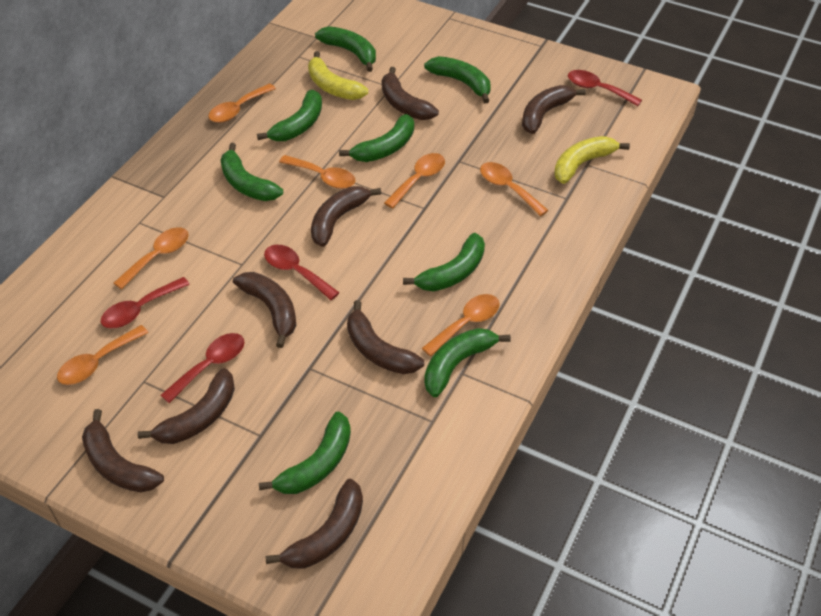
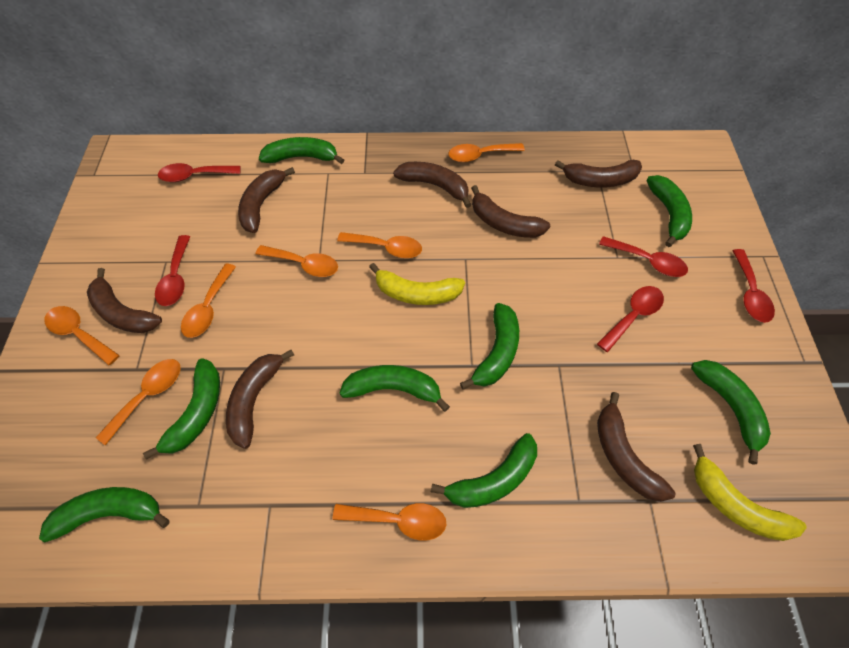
brown banana: 8 -> 7
red spoon: 4 -> 5

